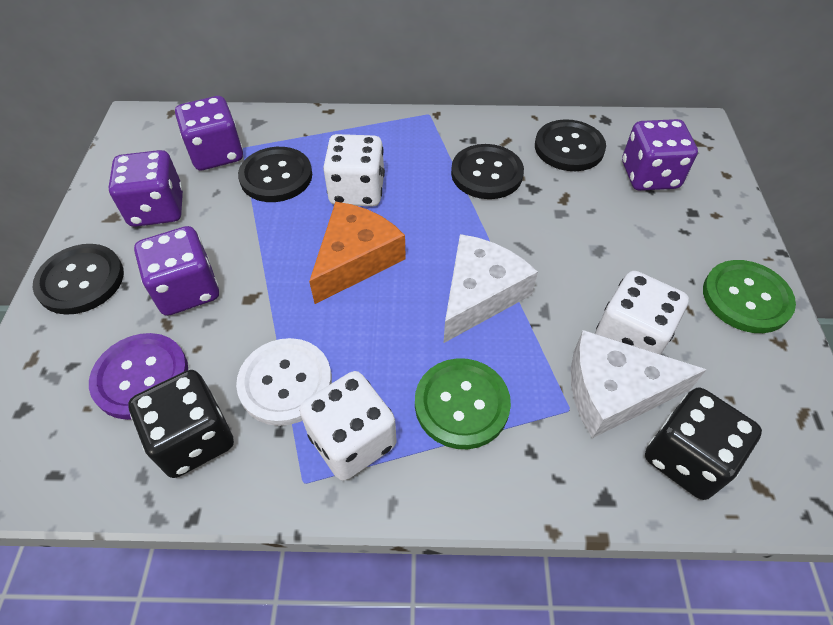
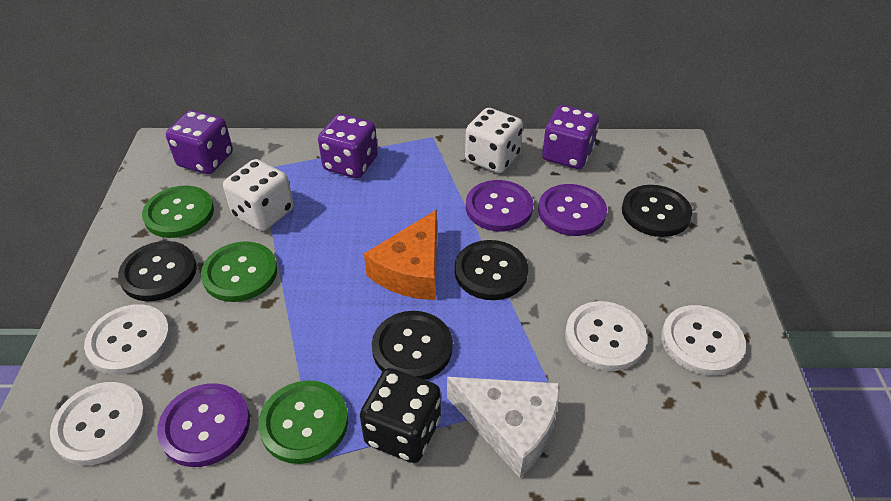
black dice: 2 -> 1
green button: 2 -> 3
purple button: 1 -> 3
purple dice: 4 -> 3
white button: 1 -> 4
white cheese: 2 -> 1
white dice: 3 -> 2

